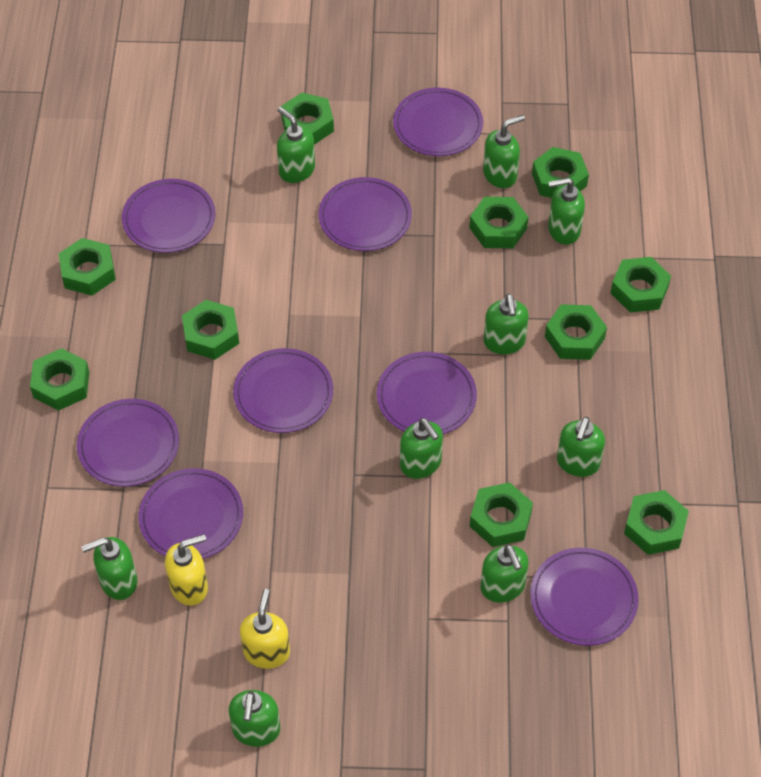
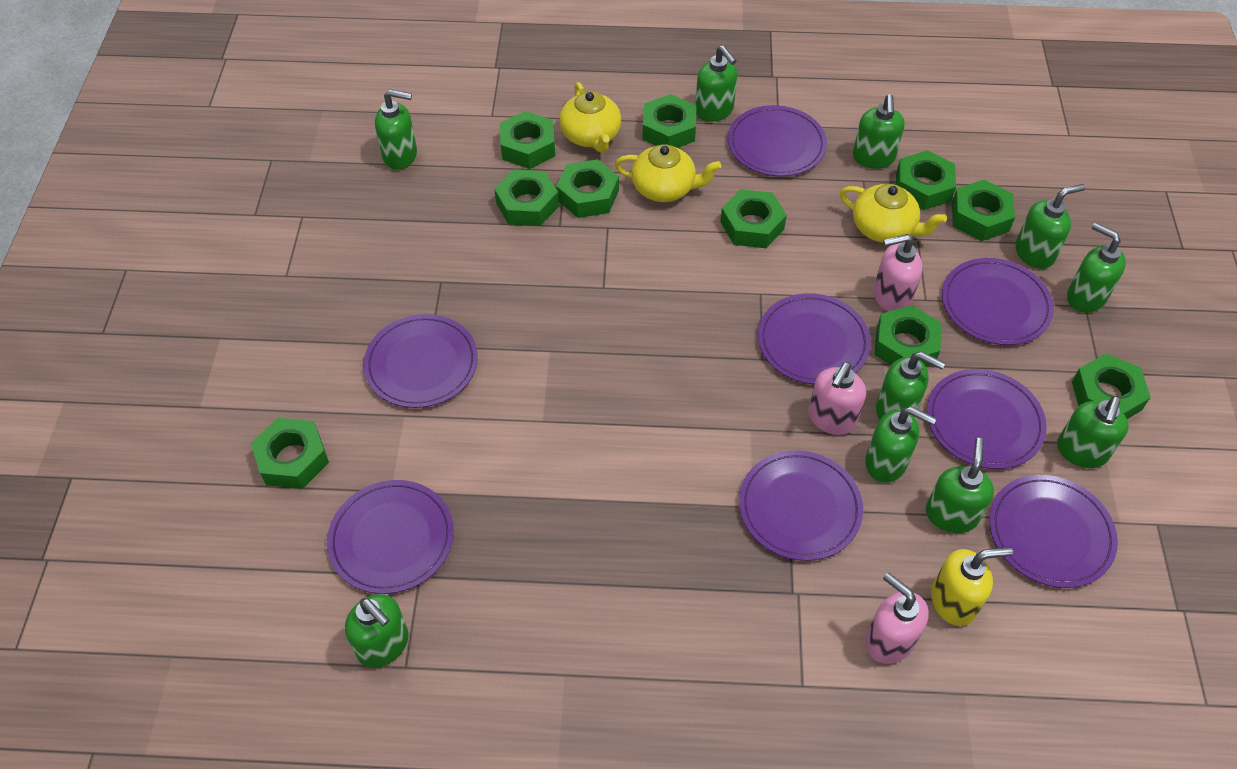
green soap dispenser: 9 -> 10
pink soap dispenser: 0 -> 3
yellow soap dispenser: 2 -> 1
yellow teapot: 0 -> 3

